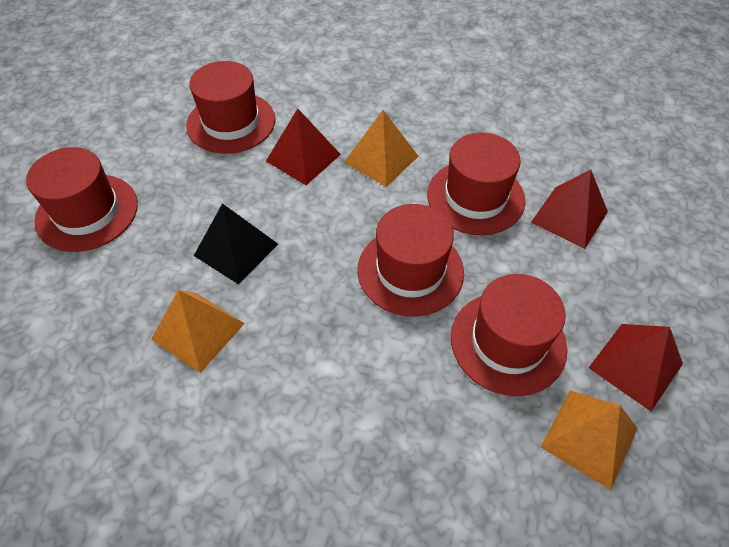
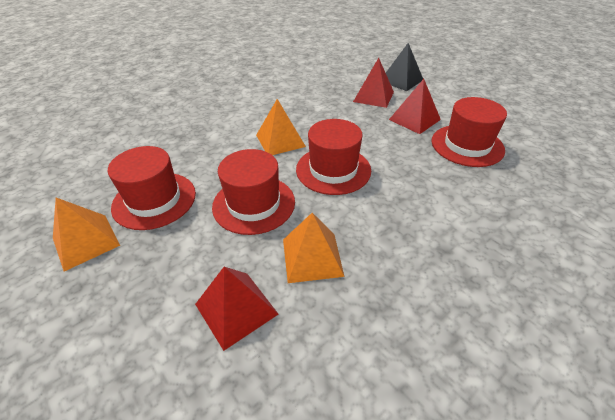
red hat: 5 -> 4

